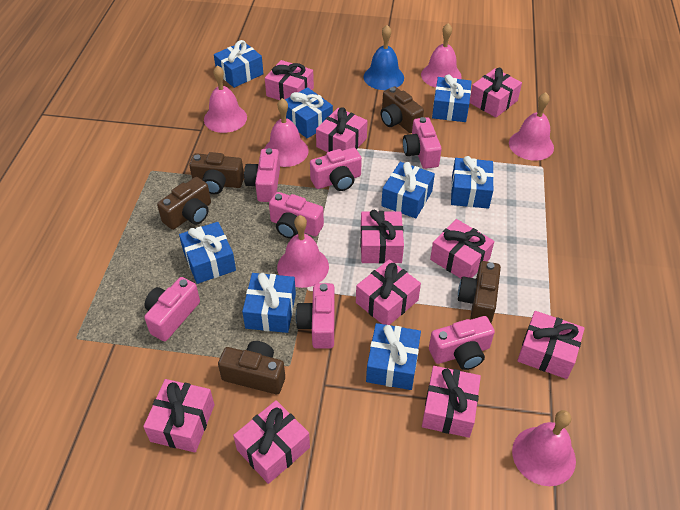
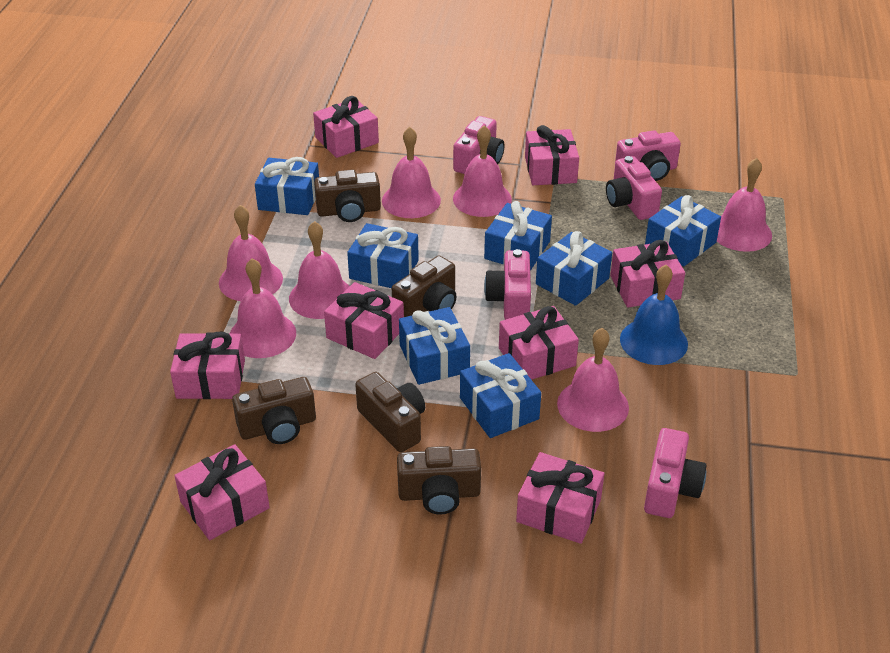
blue gift: 8 -> 7
pink bell: 6 -> 7
pink camera: 7 -> 5
pink gift: 10 -> 8

